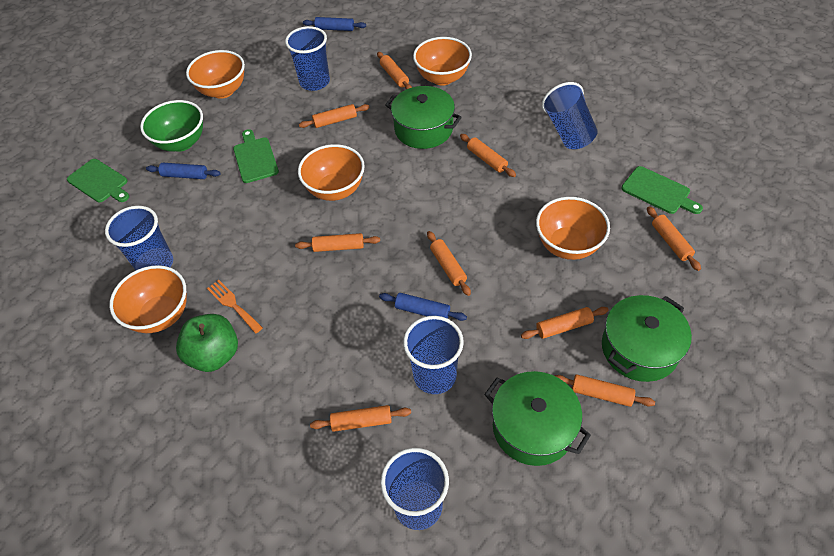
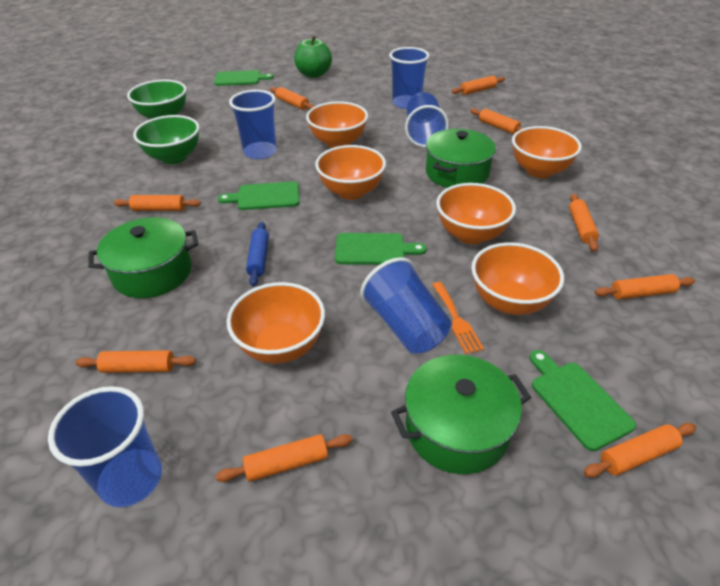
blue rolling pin: 3 -> 1
green bowl: 1 -> 2
green cutting board: 3 -> 4
orange bowl: 5 -> 6

